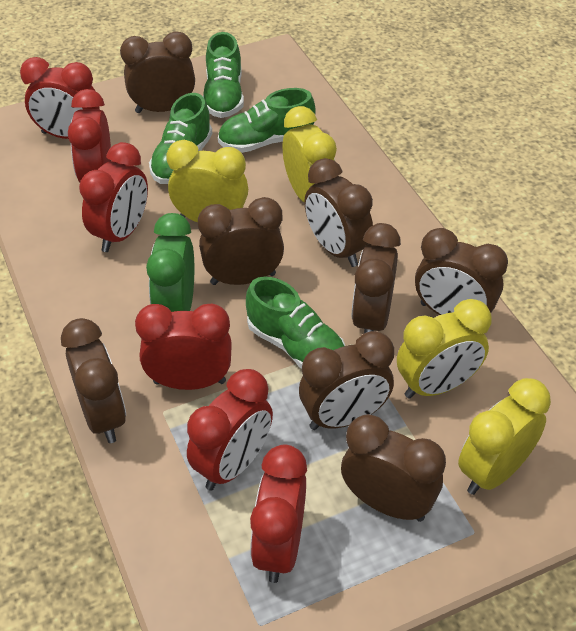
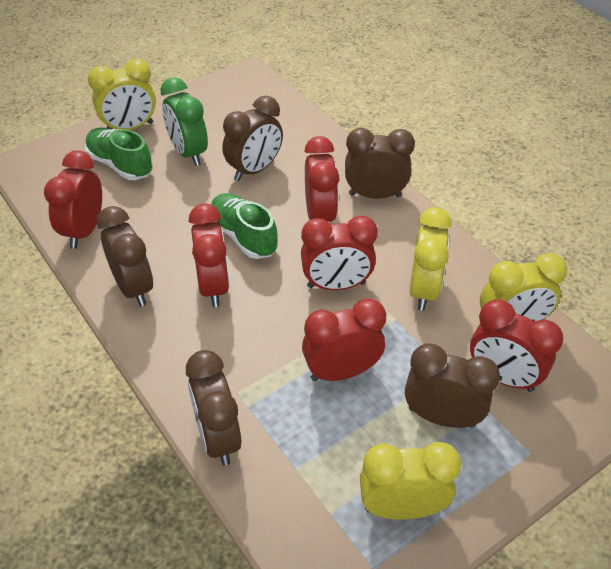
brown clock: 8 -> 5
green shoe: 4 -> 2

